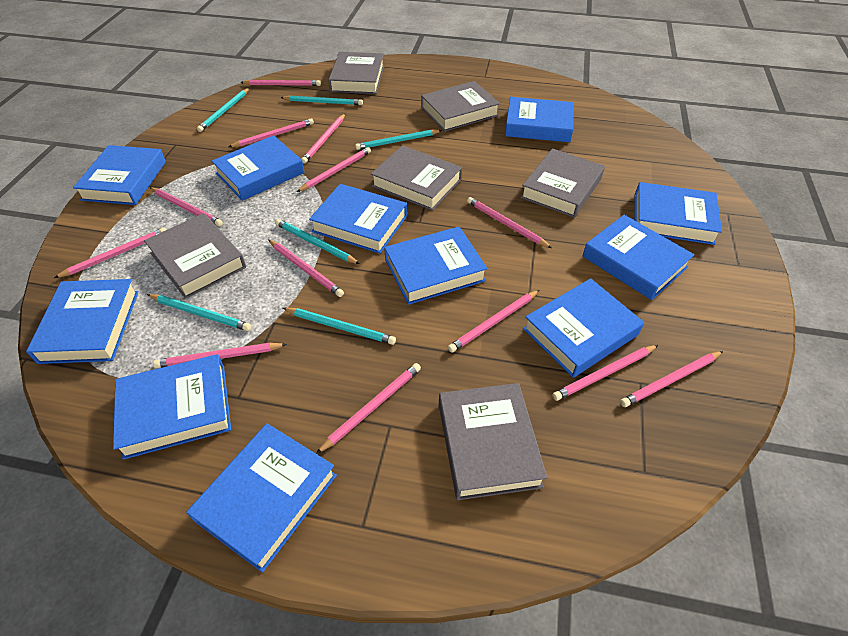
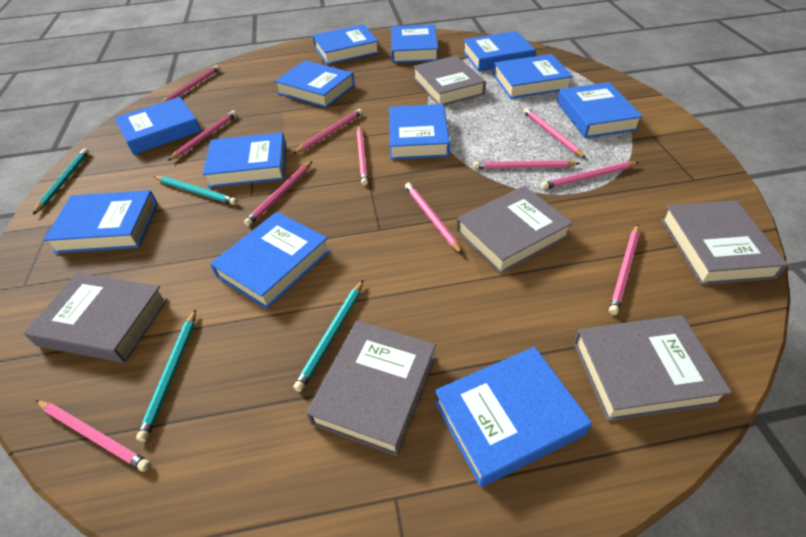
blue book: 11 -> 12
pink pencil: 13 -> 11
turquoise pencil: 6 -> 4

